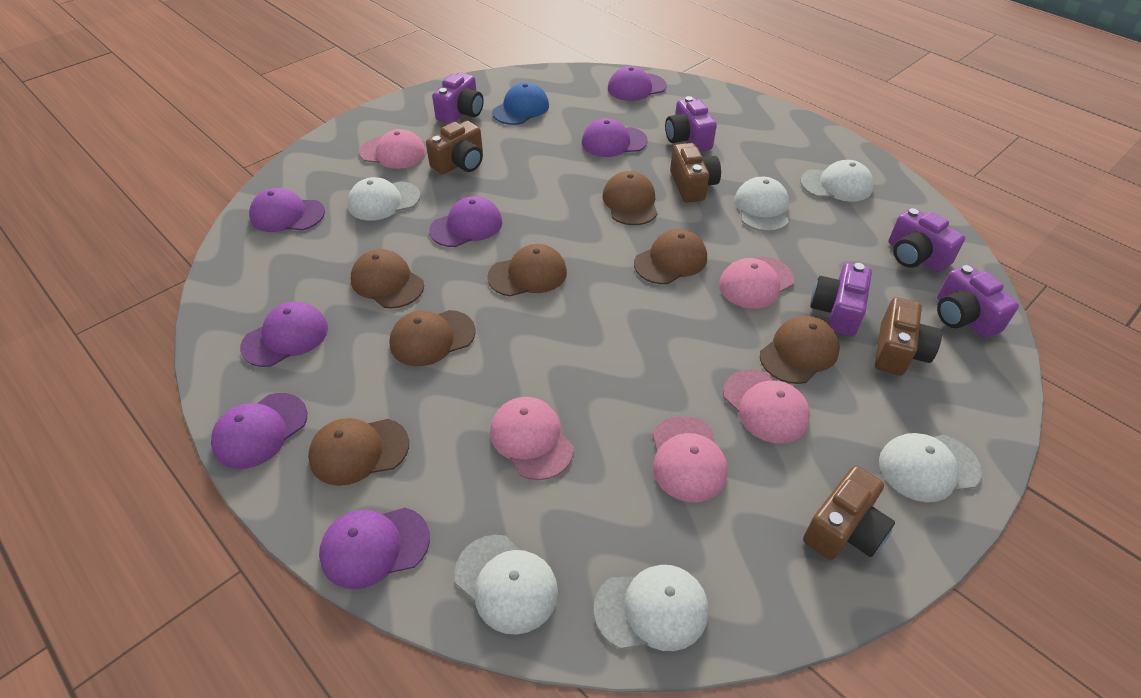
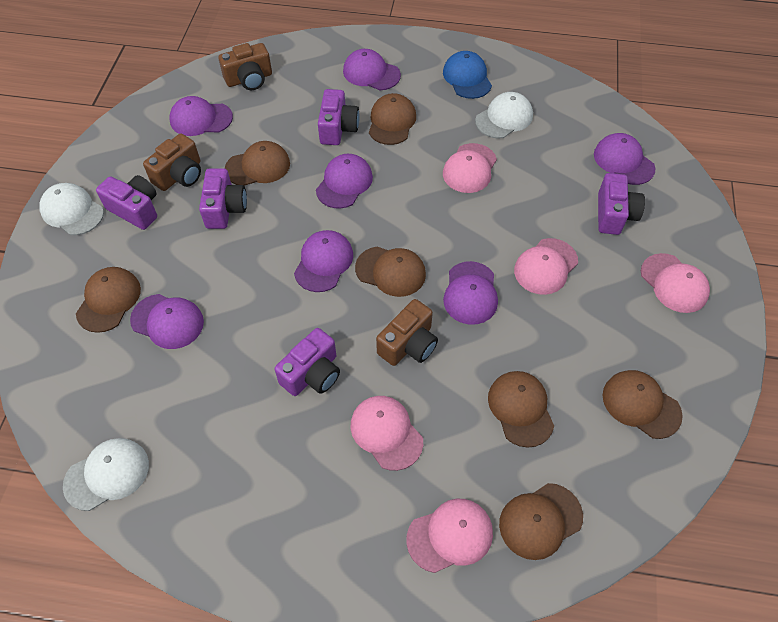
brown camera: 4 -> 3
white cap: 6 -> 3

